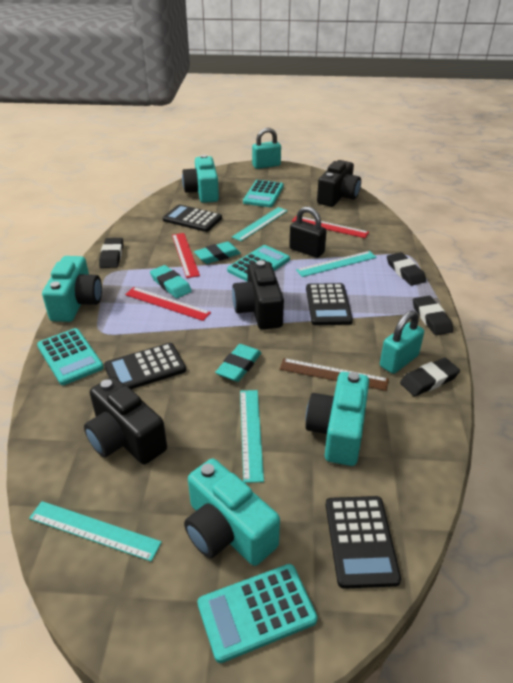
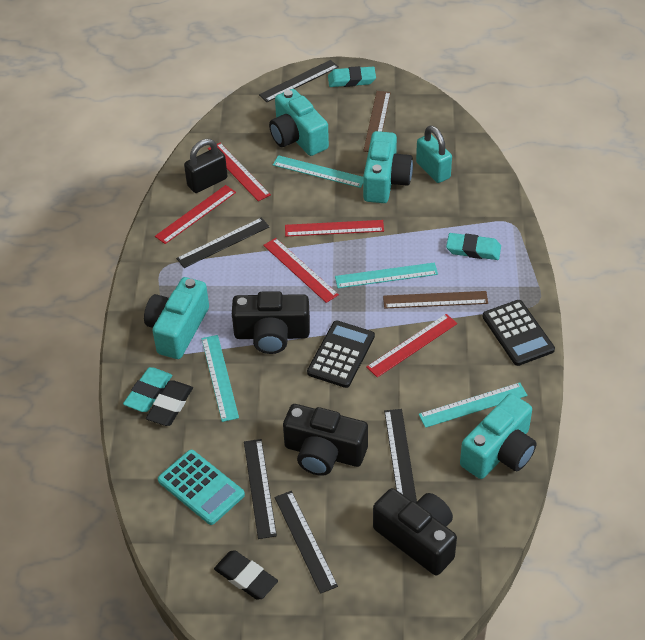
black calculator: 4 -> 2
black eraser: 4 -> 2
black ruler: 0 -> 5
brown ruler: 1 -> 2
red ruler: 3 -> 5
turquoise calculator: 4 -> 1
turquoise padlock: 2 -> 1

